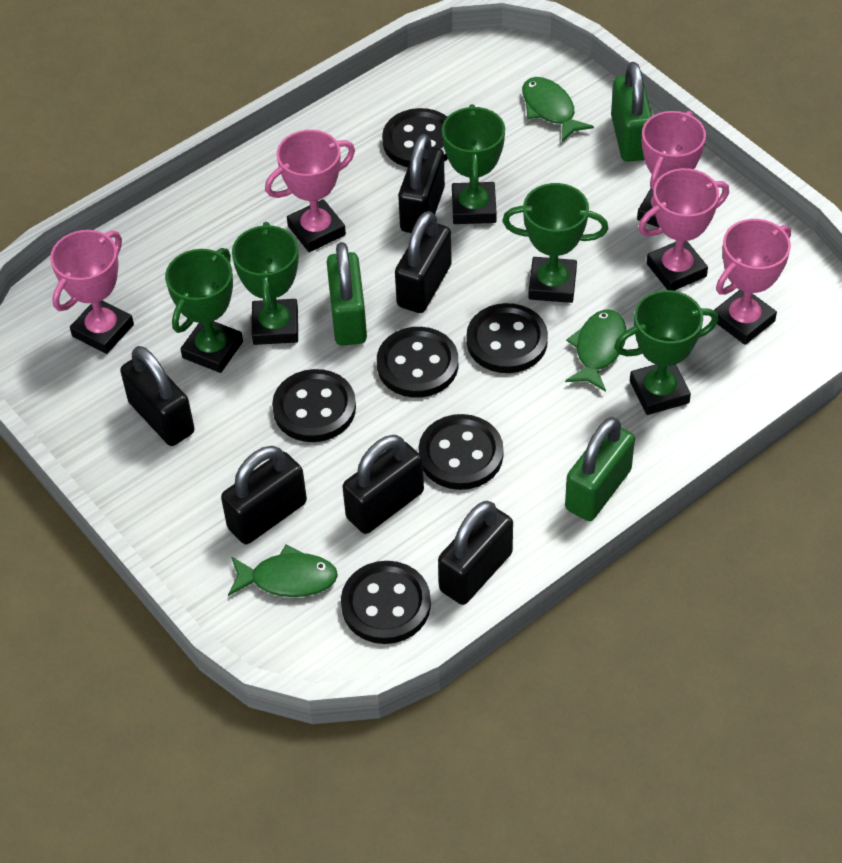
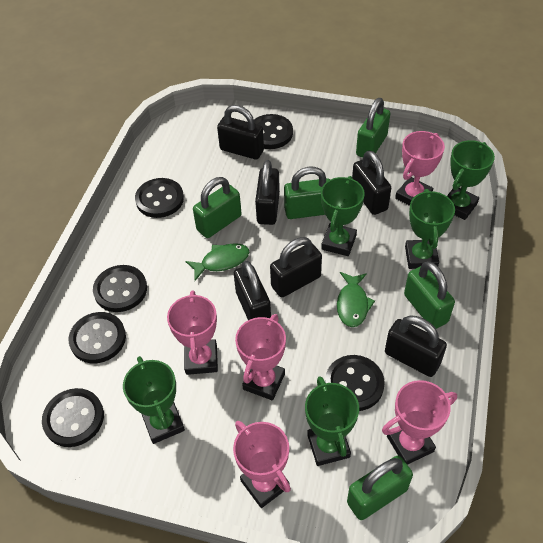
green fish: 3 -> 2
green padlock: 3 -> 5

